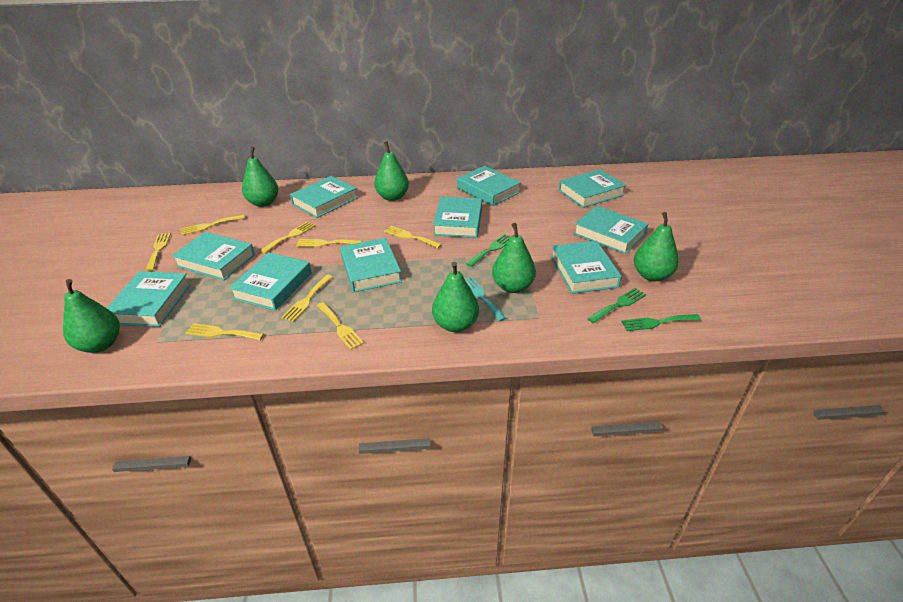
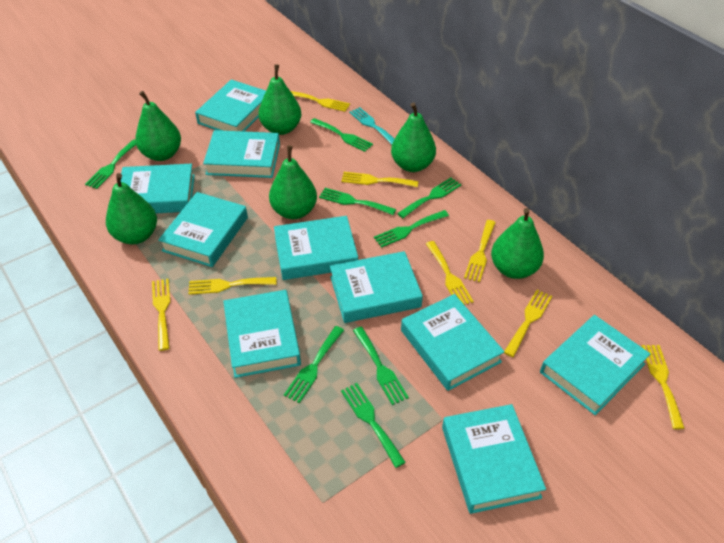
green fork: 3 -> 8

